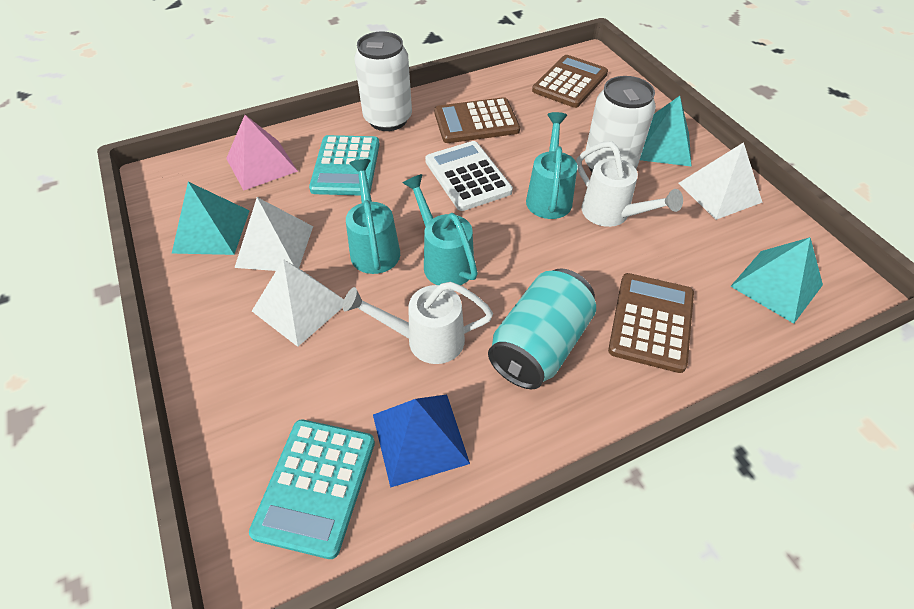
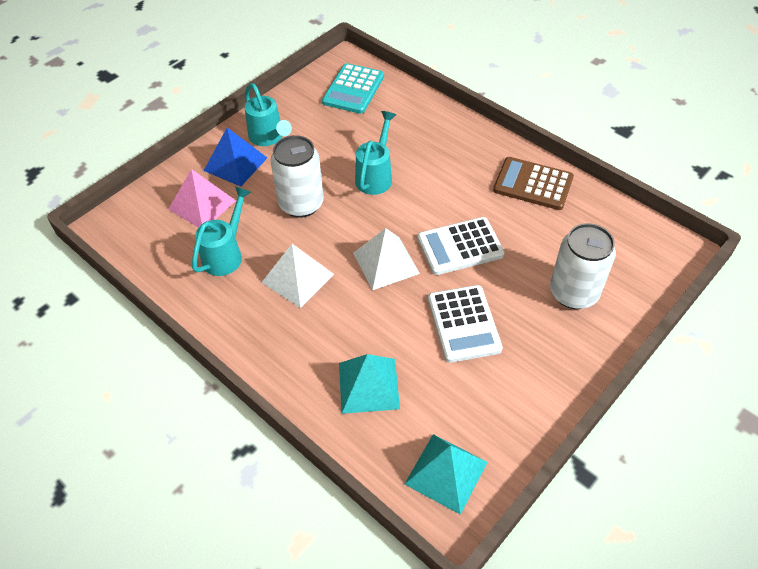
brown calculator: 3 -> 1
turquoise calculator: 2 -> 1
turquoise can: 1 -> 0
turquoise pyramid: 3 -> 2
white calculator: 1 -> 2
white pyramid: 3 -> 2
white watering can: 2 -> 0

